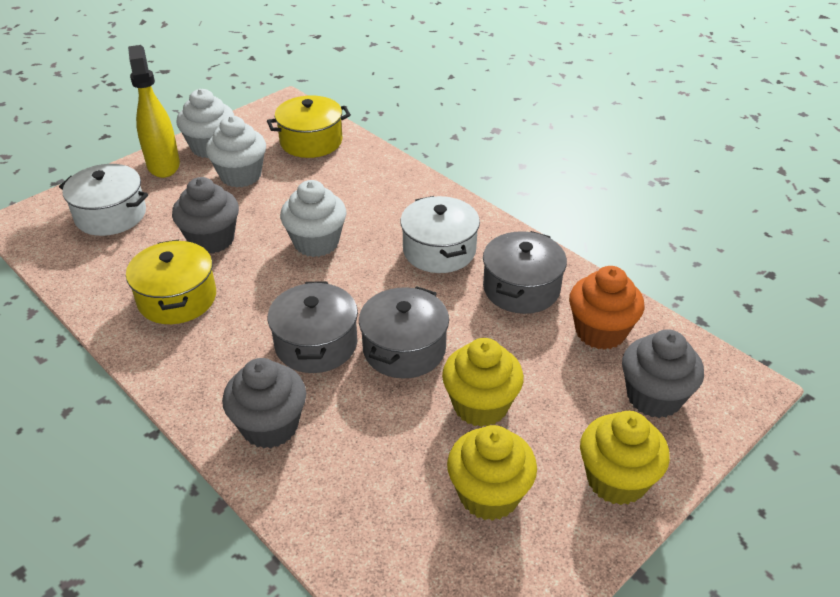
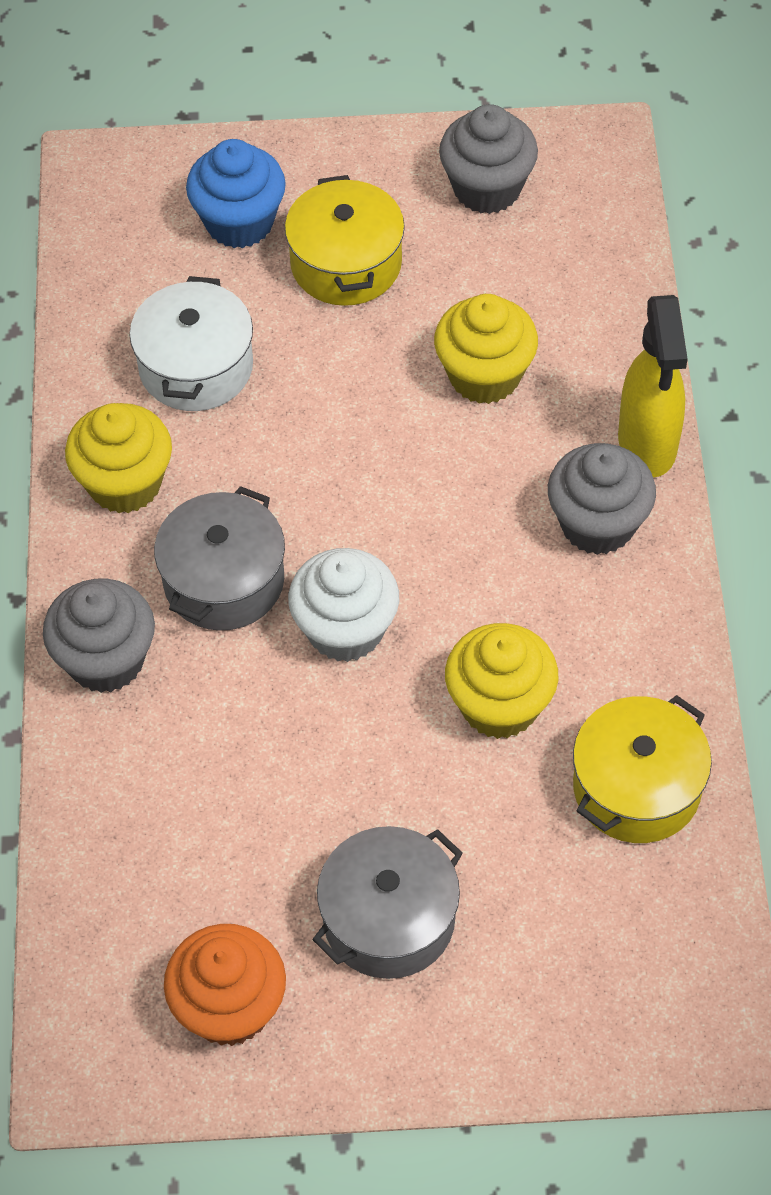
blue cupcake: 0 -> 1
grey pot: 3 -> 2
white cupcake: 3 -> 1
white pot: 2 -> 1

